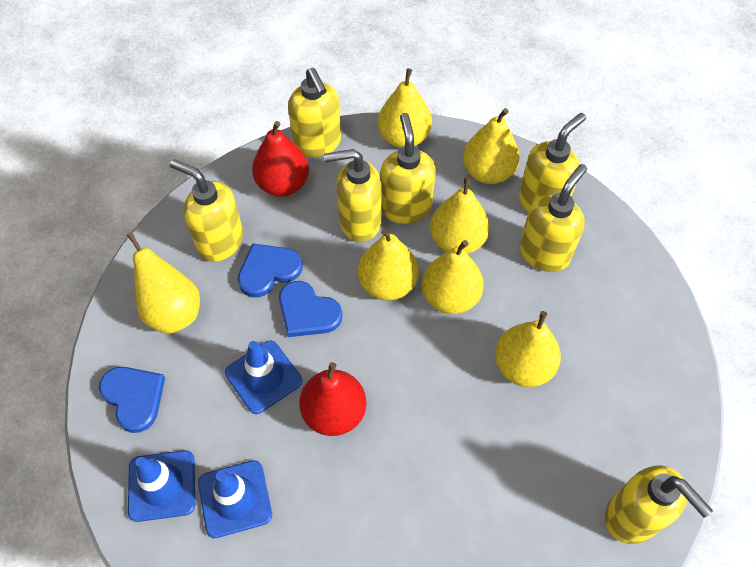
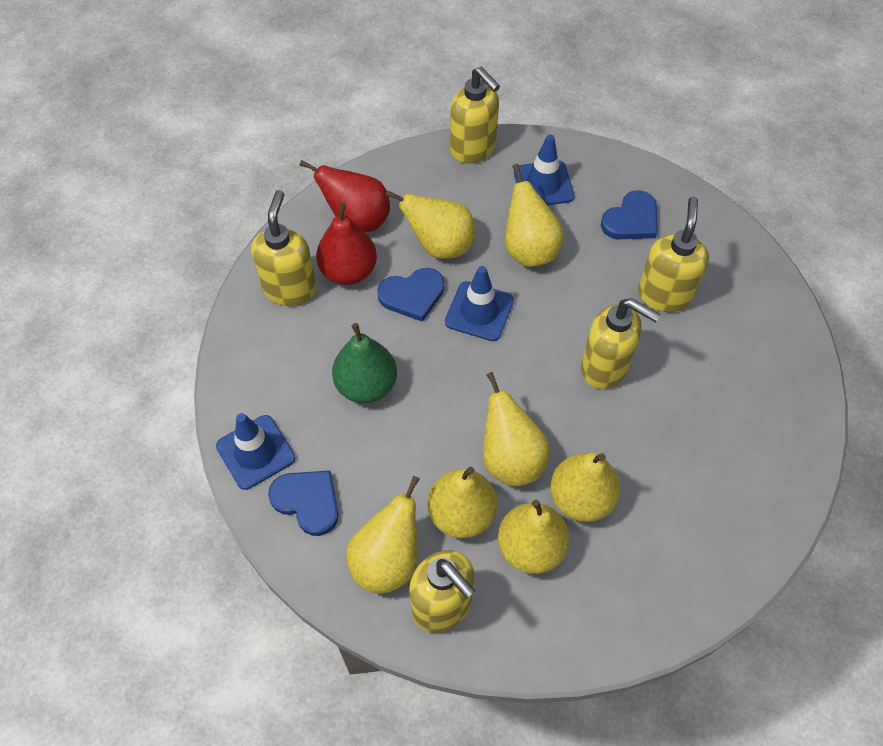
green pear: 0 -> 1
yellow soap dispenser: 7 -> 5

